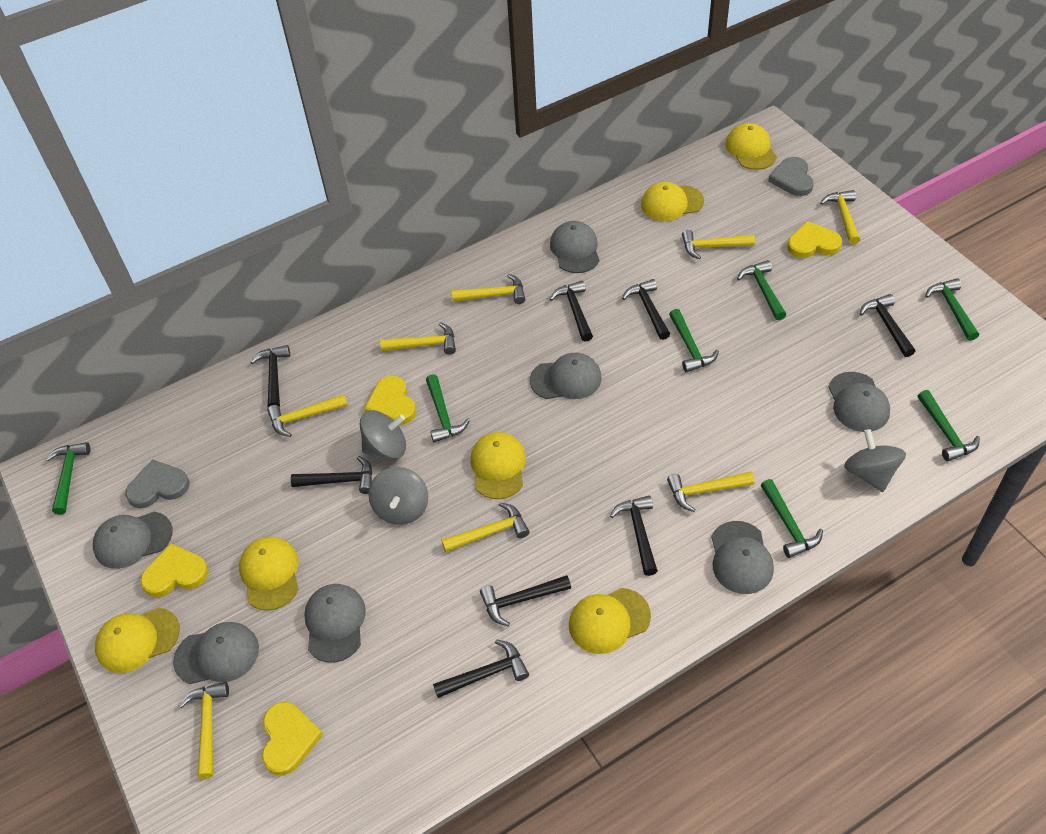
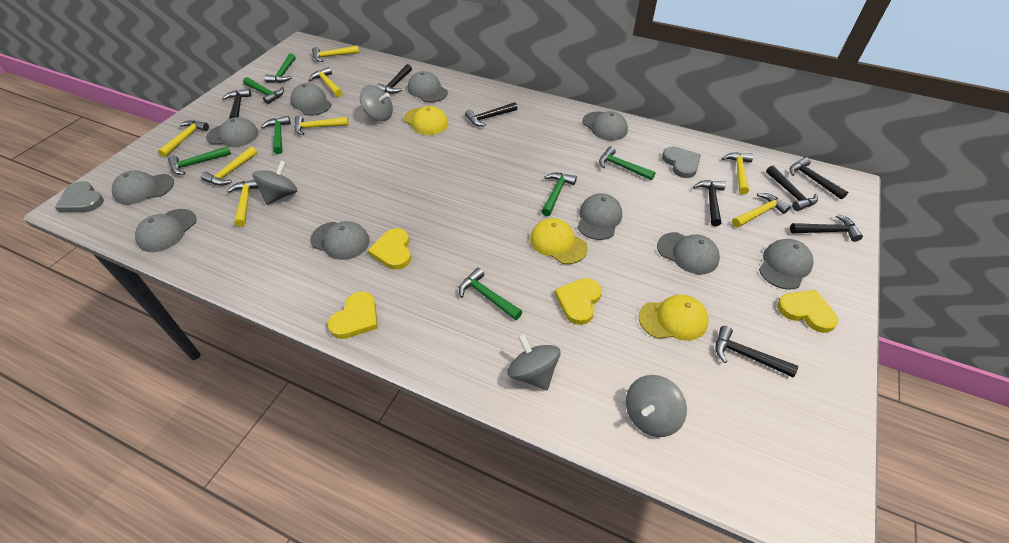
grey cap: 7 -> 10
grey spinning top: 3 -> 4
yellow cap: 6 -> 3

